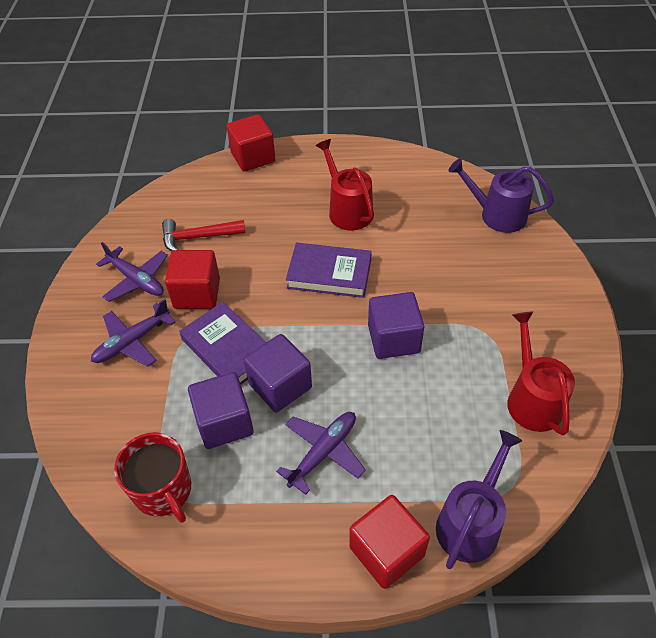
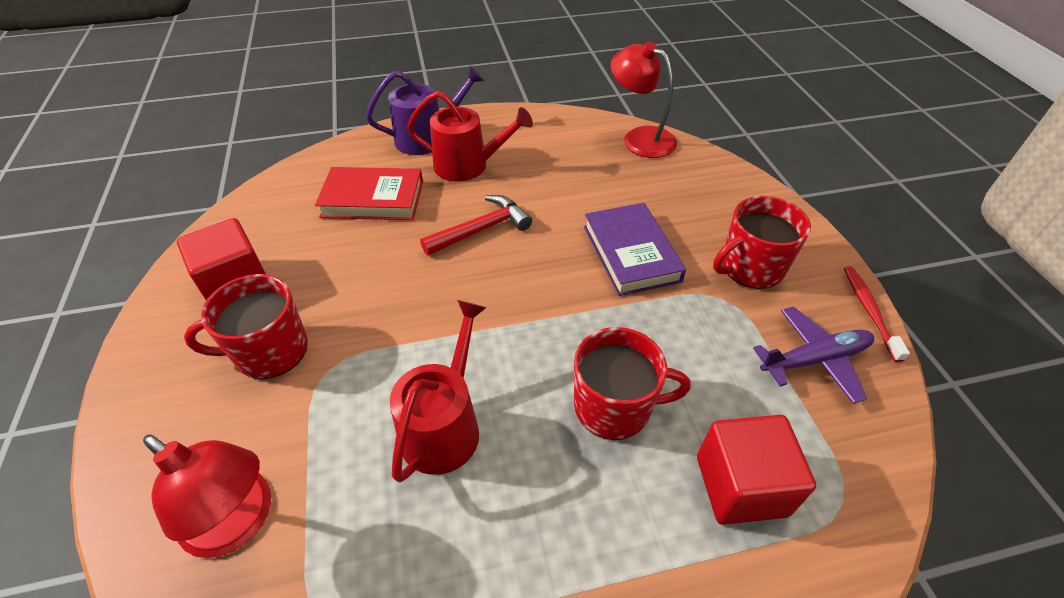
purple book: 2 -> 1
purple cube: 3 -> 0
purple plane: 3 -> 1
purple watering can: 2 -> 1
red book: 0 -> 1
red cube: 3 -> 2
red lamp: 0 -> 2
red mug: 1 -> 3
red toothbrush: 0 -> 1

